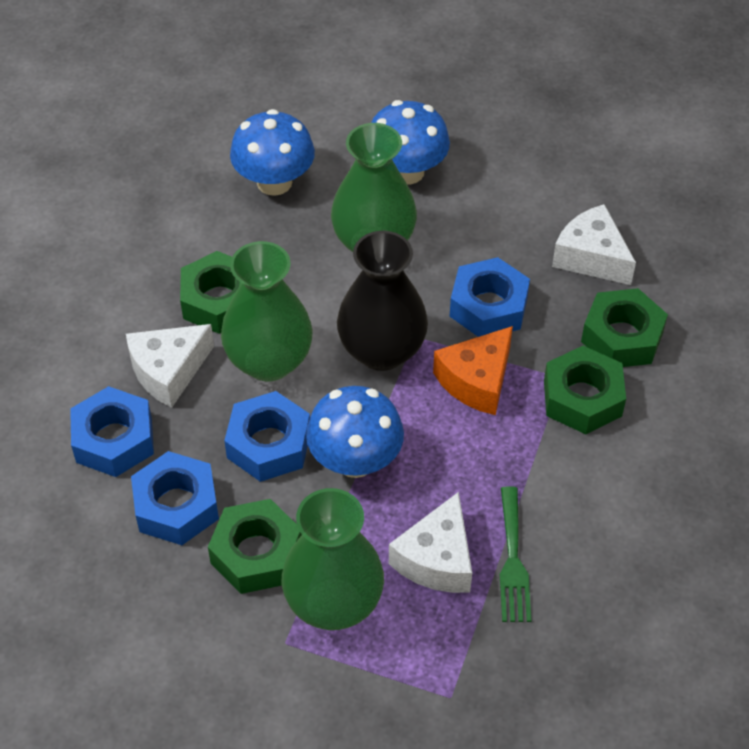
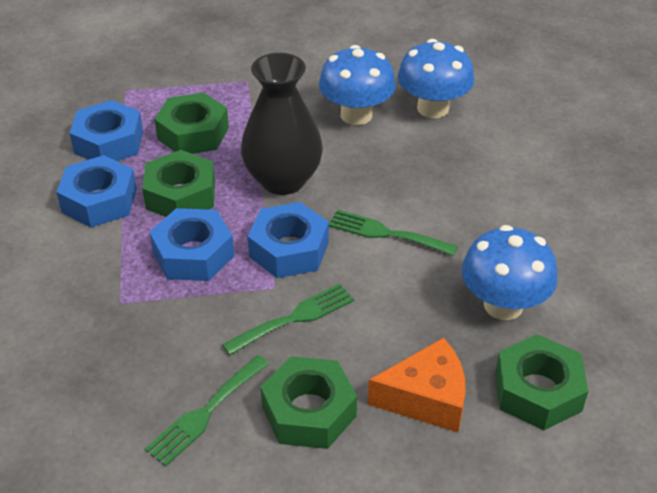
green fork: 1 -> 3
green vase: 3 -> 0
white cheese: 3 -> 0

